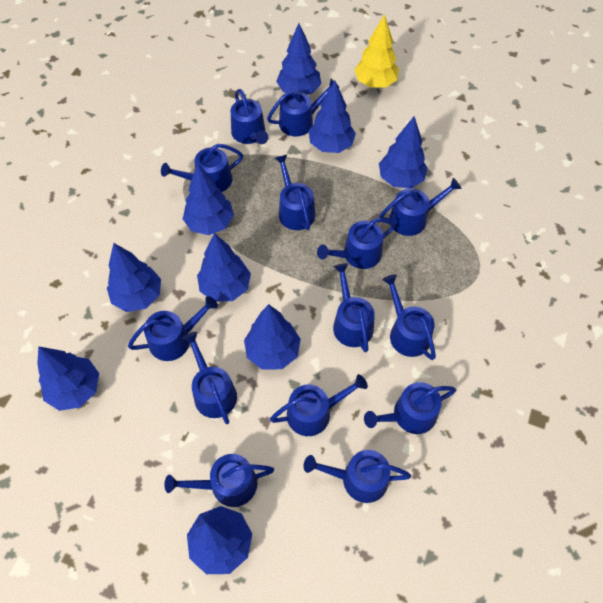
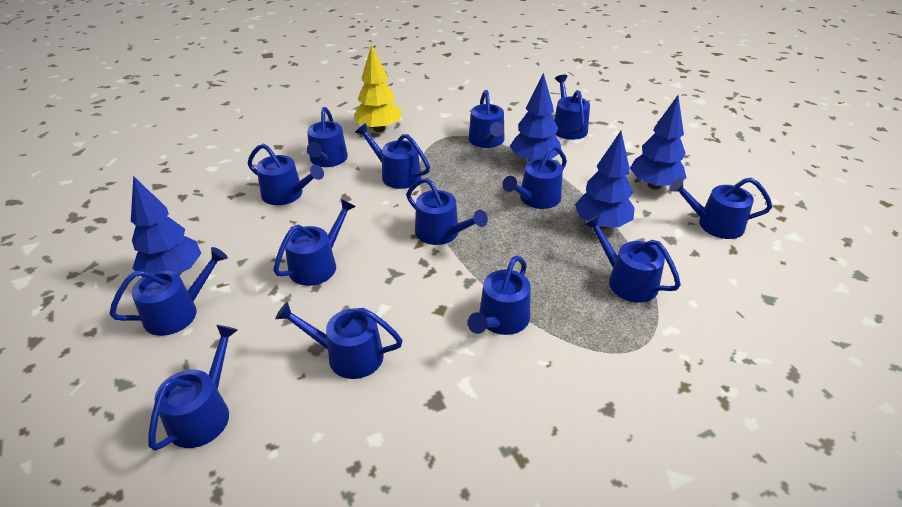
blue tree: 9 -> 4

